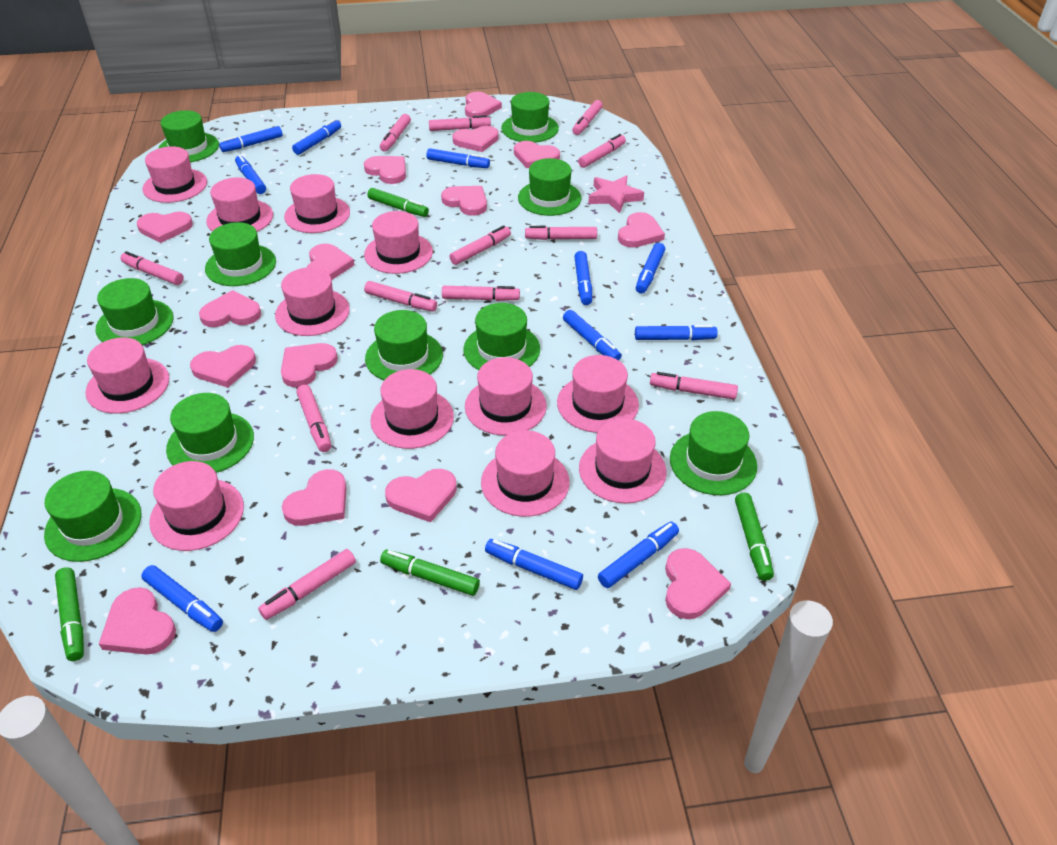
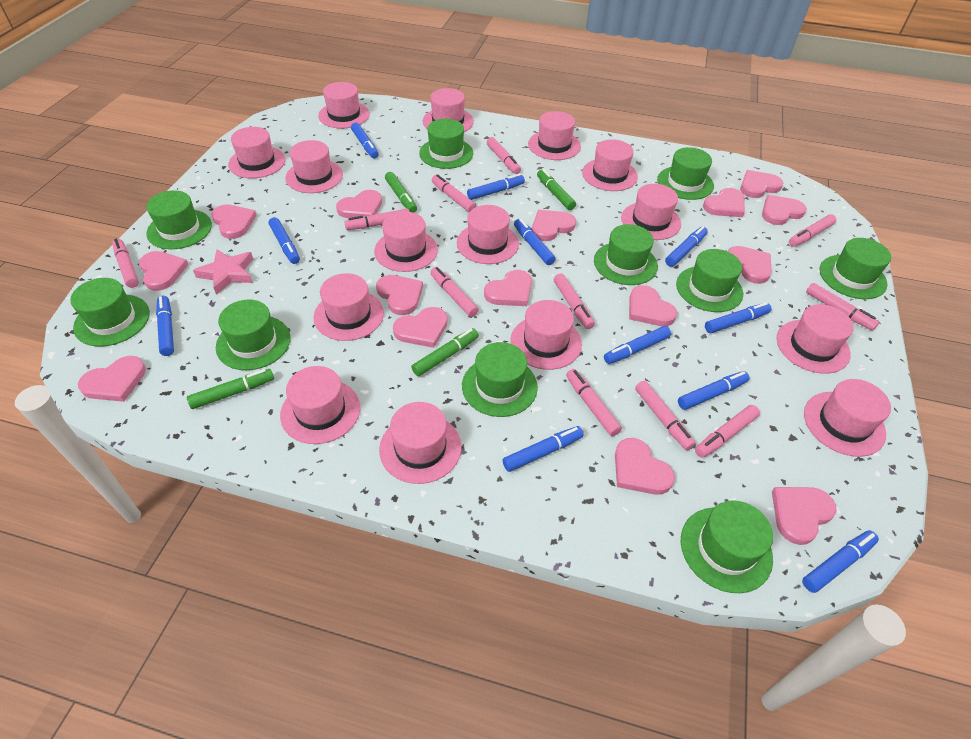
pink hat: 12 -> 15
pink marker: 12 -> 11

